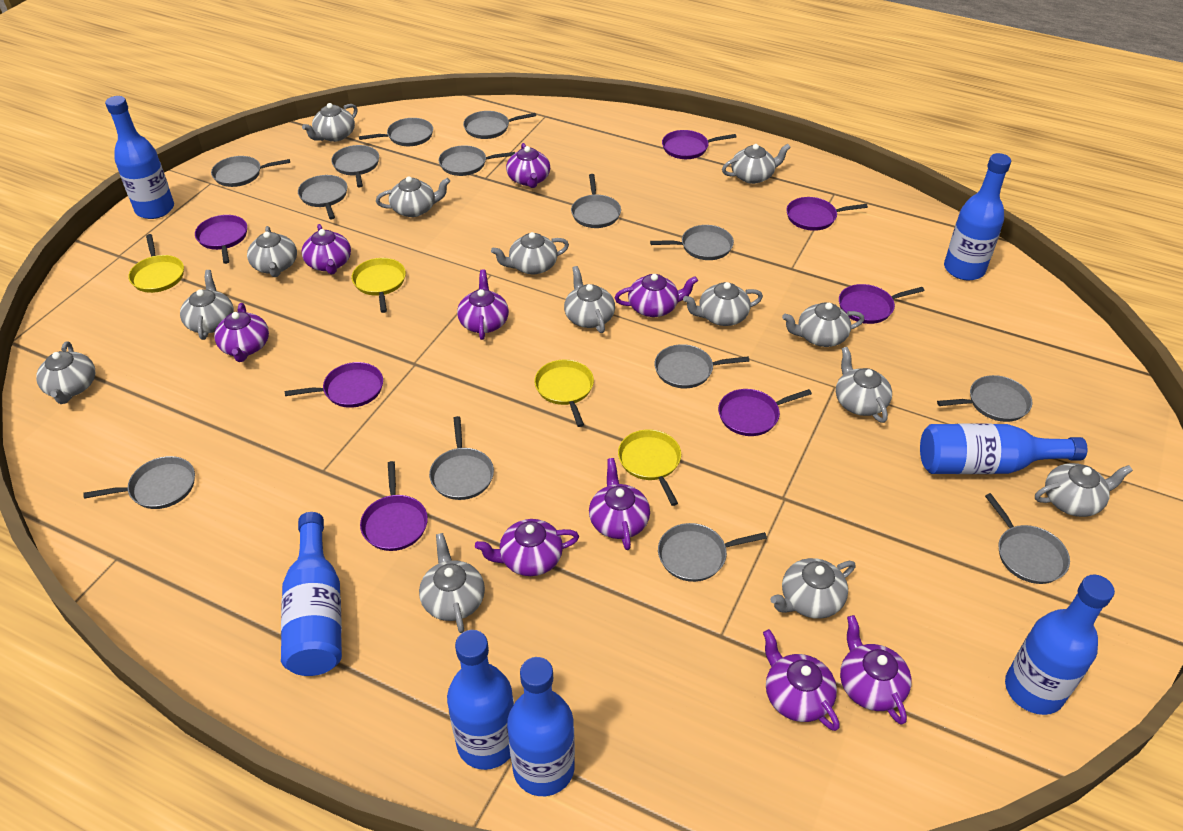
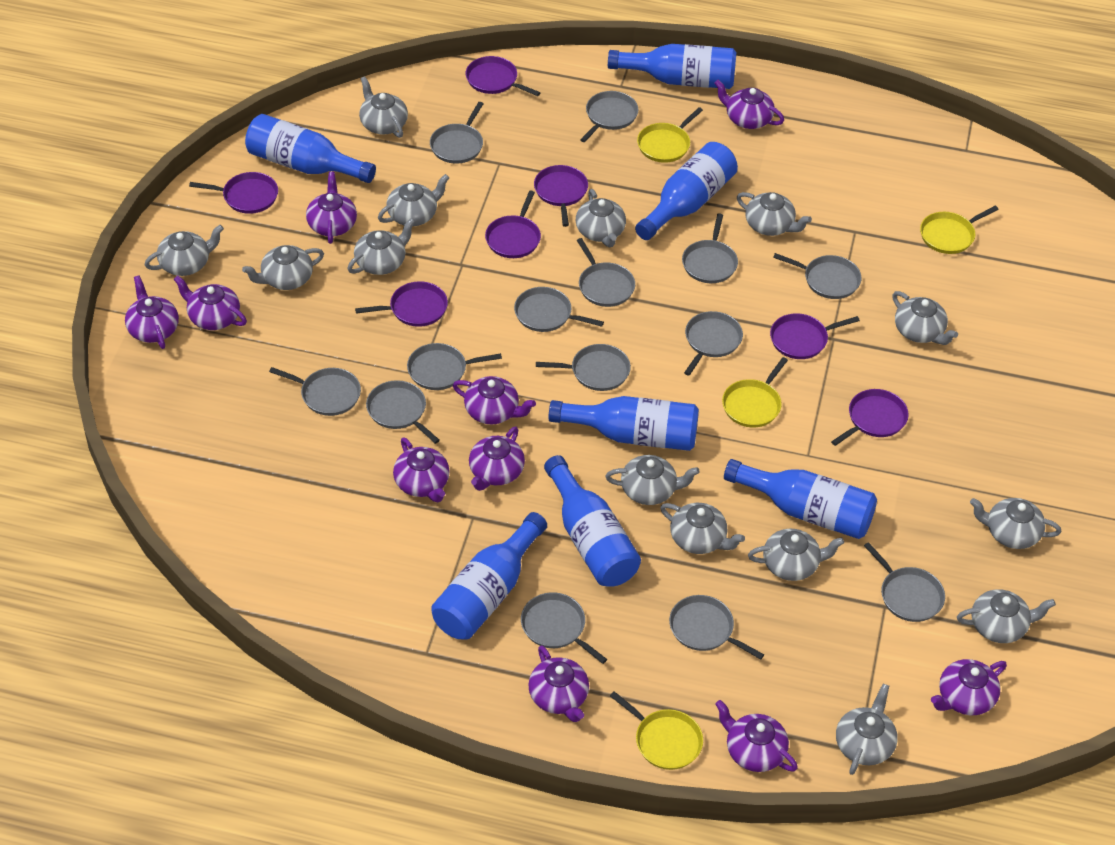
purple teapot: 9 -> 10

